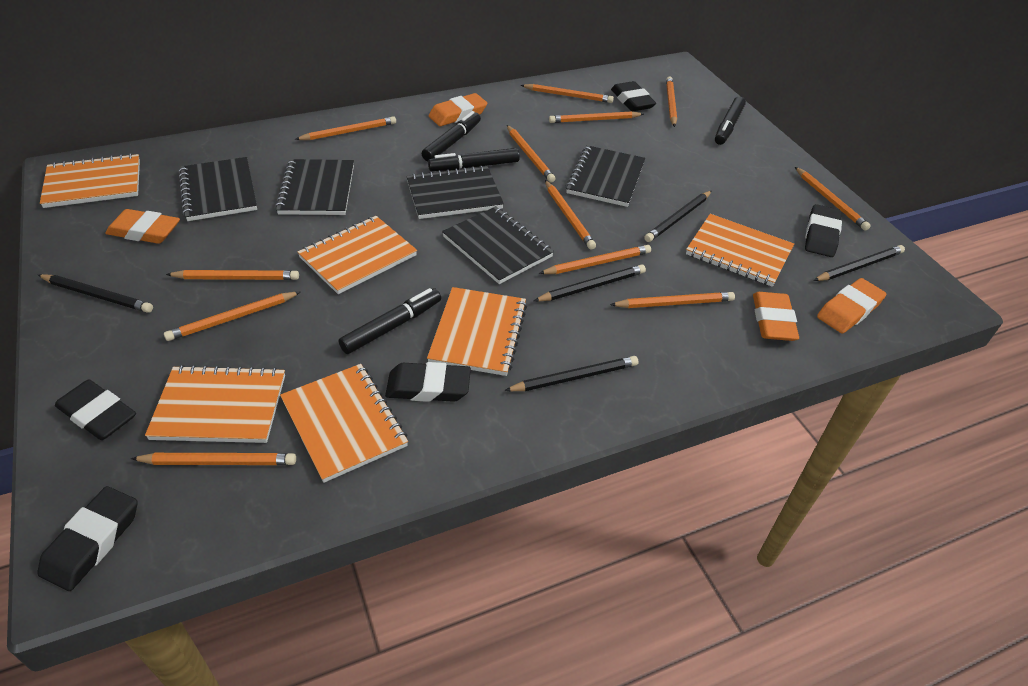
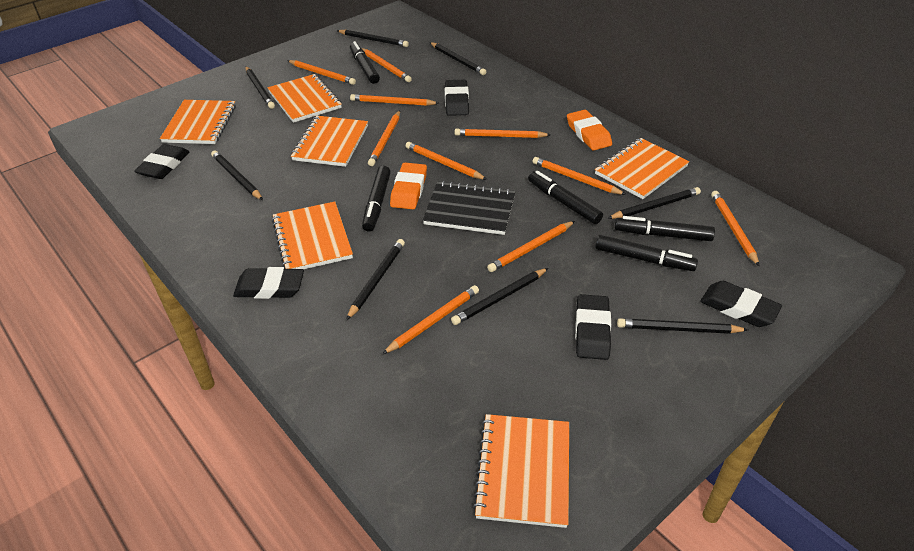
black marker: 4 -> 5
black notebook: 5 -> 1
black pencil: 5 -> 8
orange eraser: 4 -> 2
orange pencil: 12 -> 10

